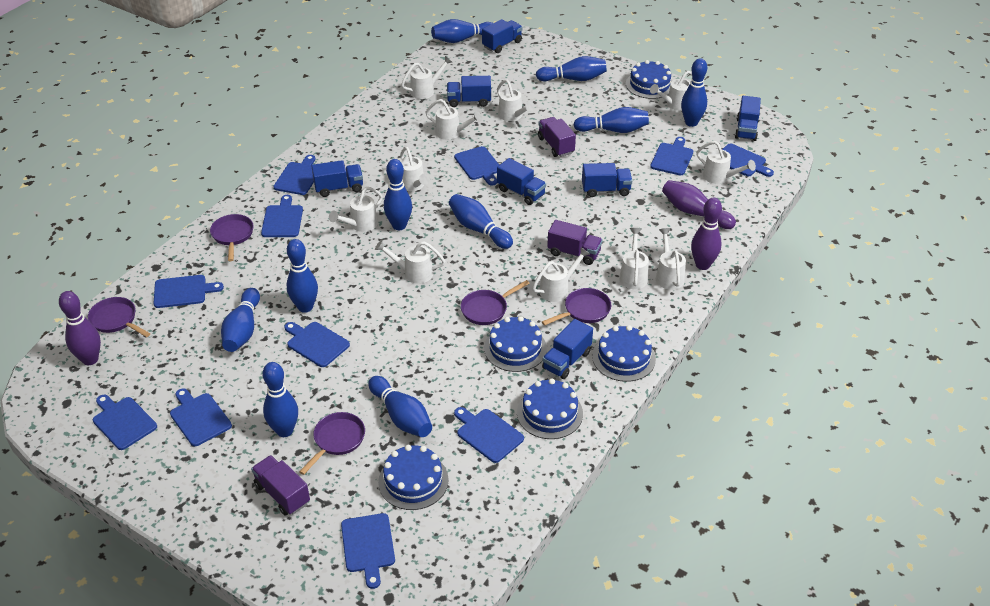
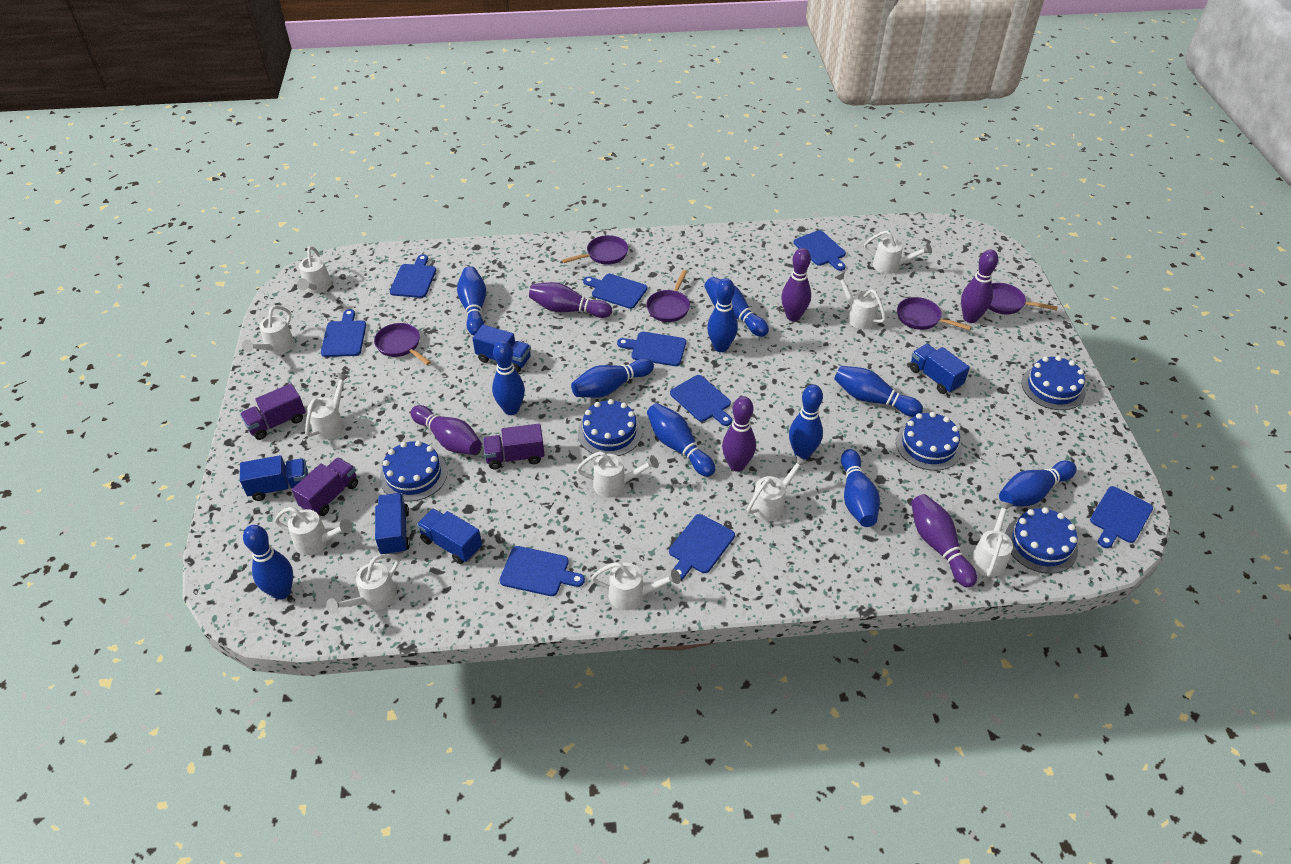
blue bowling pin: 10 -> 11
blue cutting board: 11 -> 9
blue truck: 7 -> 5
purple bowling pin: 3 -> 6

